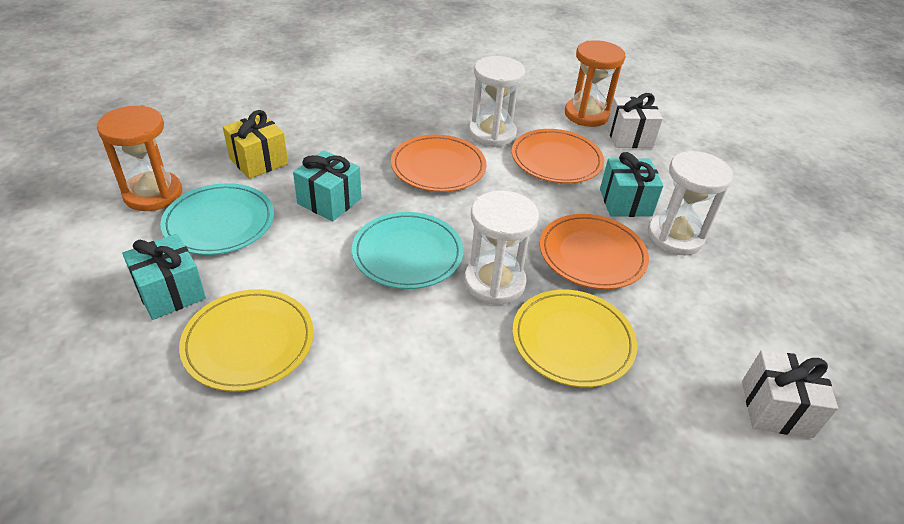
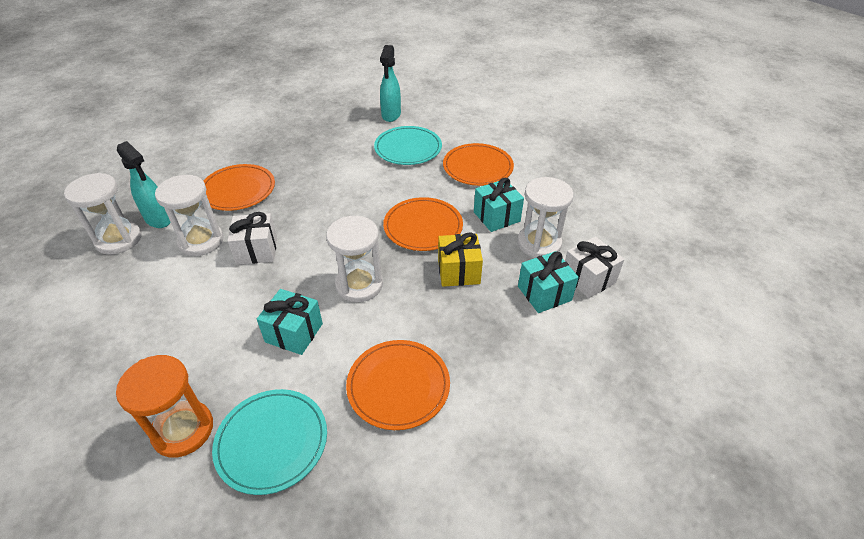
orange hourglass: 2 -> 1
orange plate: 3 -> 4
turquoise spray bottle: 0 -> 2
white hourglass: 3 -> 4
yellow plate: 2 -> 0

